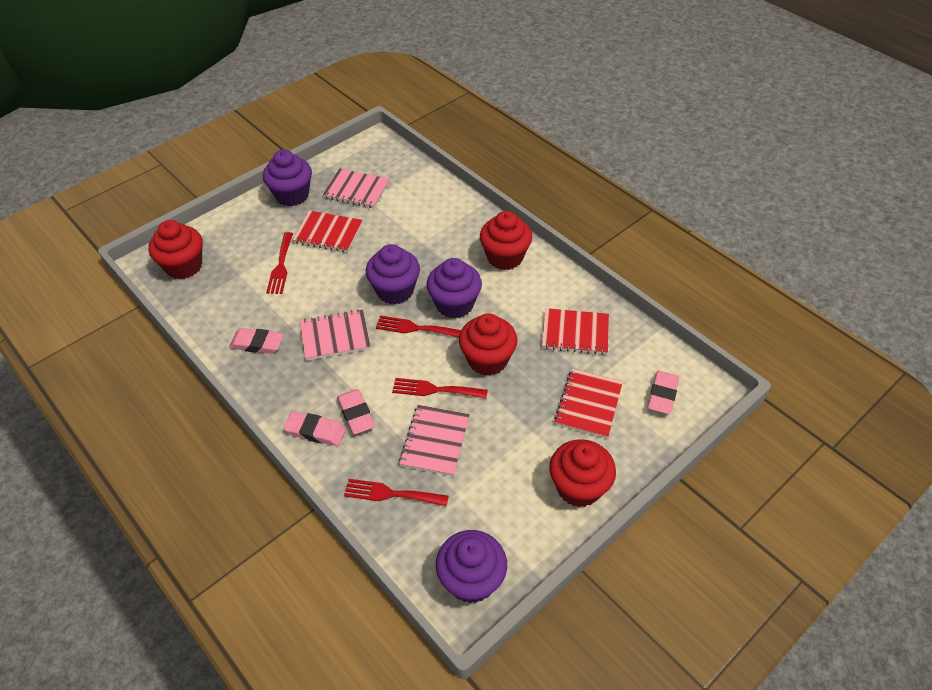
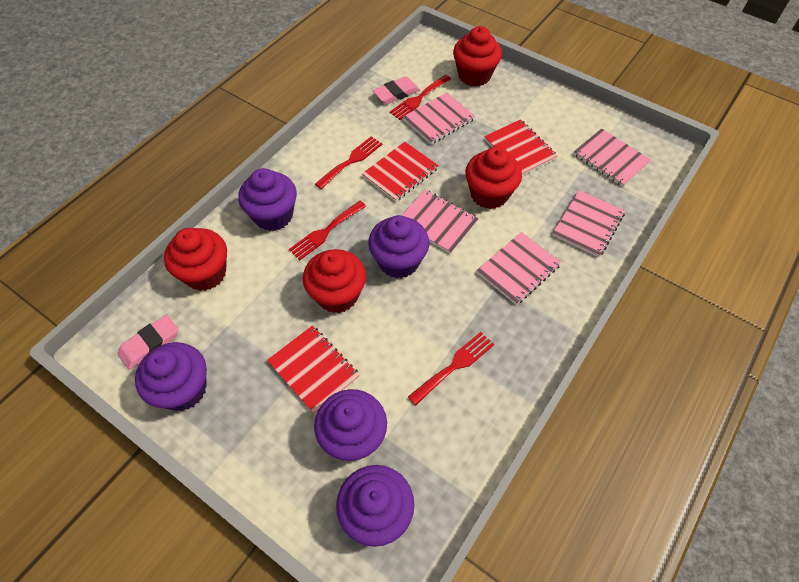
pink eraser: 4 -> 2
pink notebook: 3 -> 5
purple cupcake: 4 -> 5

